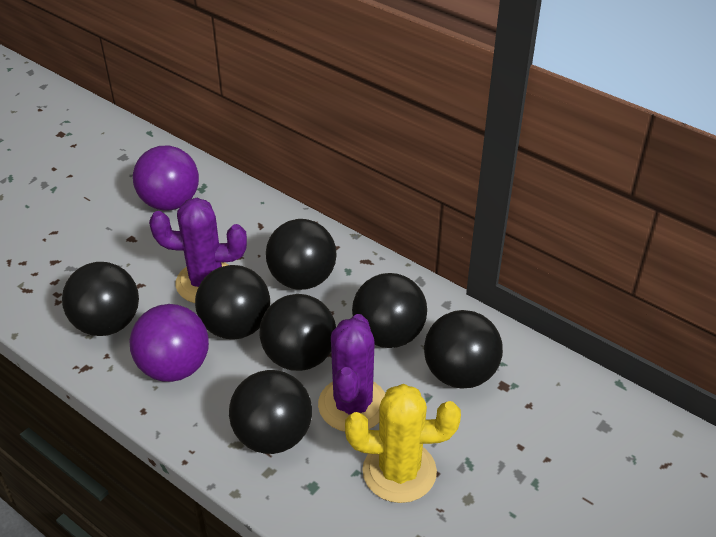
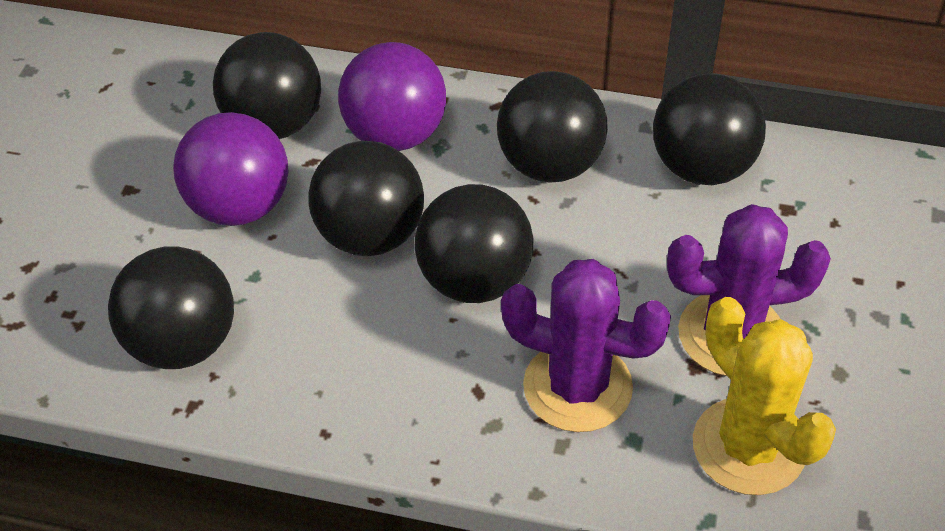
black ball: 7 -> 6

